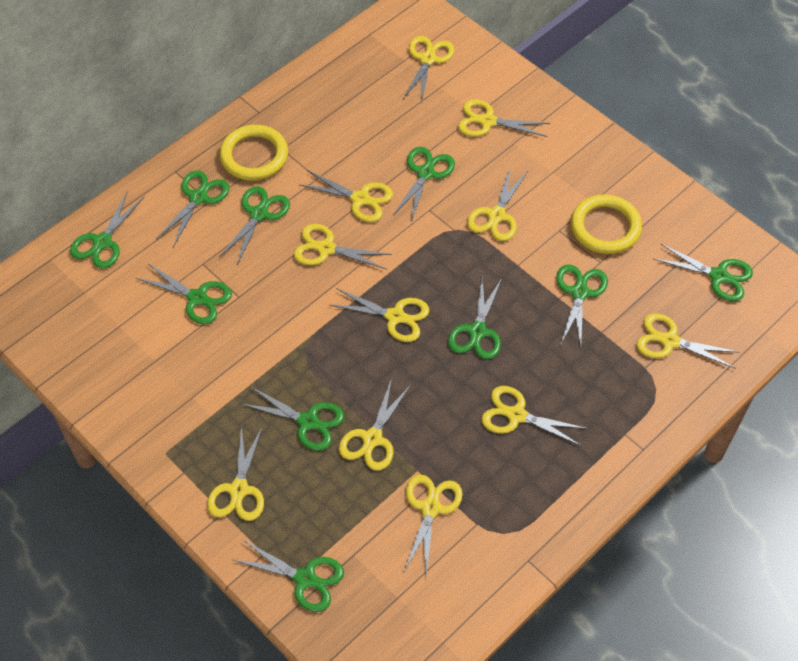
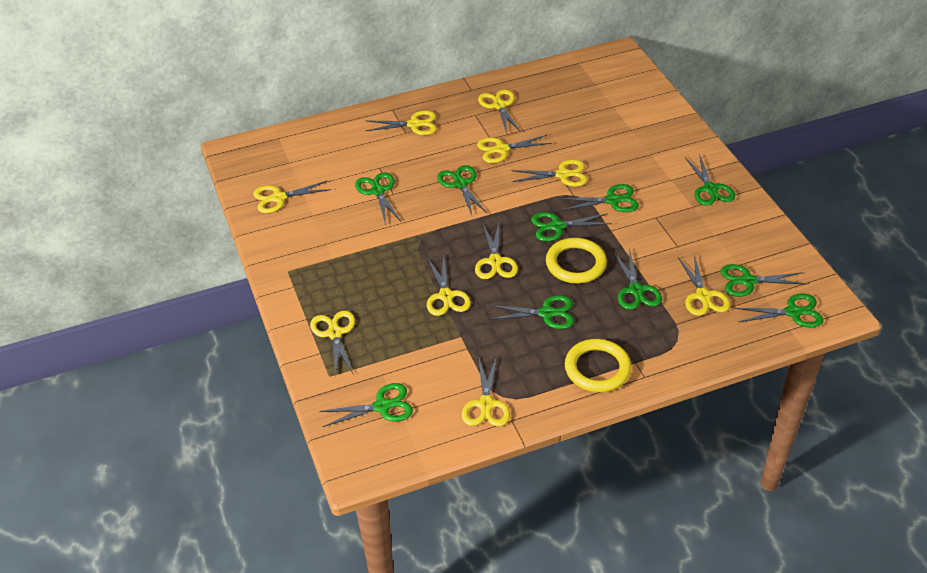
yellow scissors: 11 -> 10

